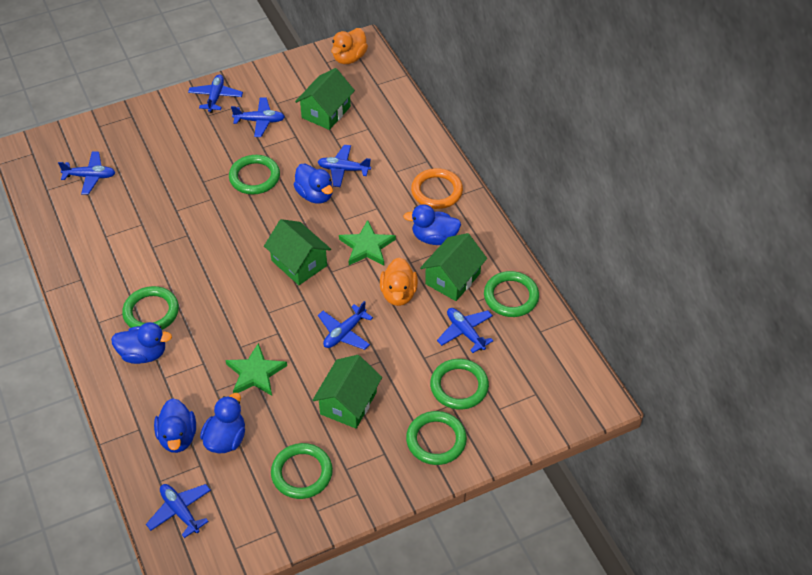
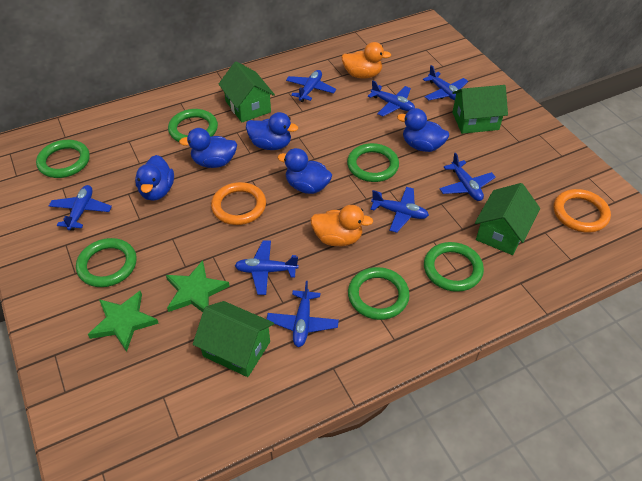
blue plane: 7 -> 8
orange ring: 1 -> 2

